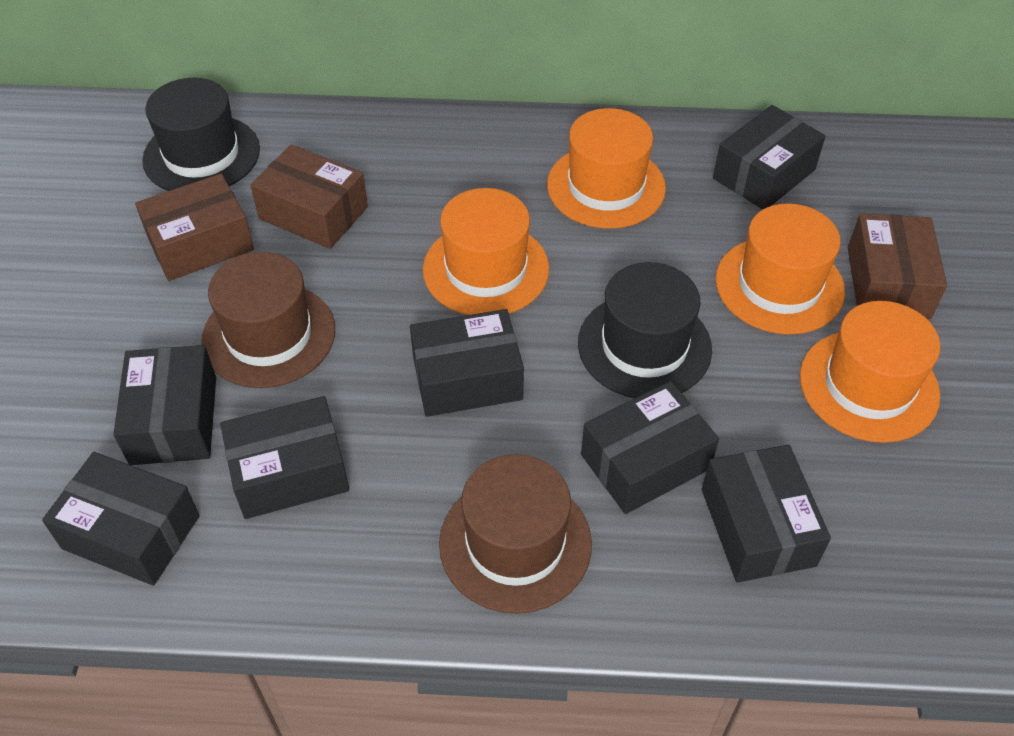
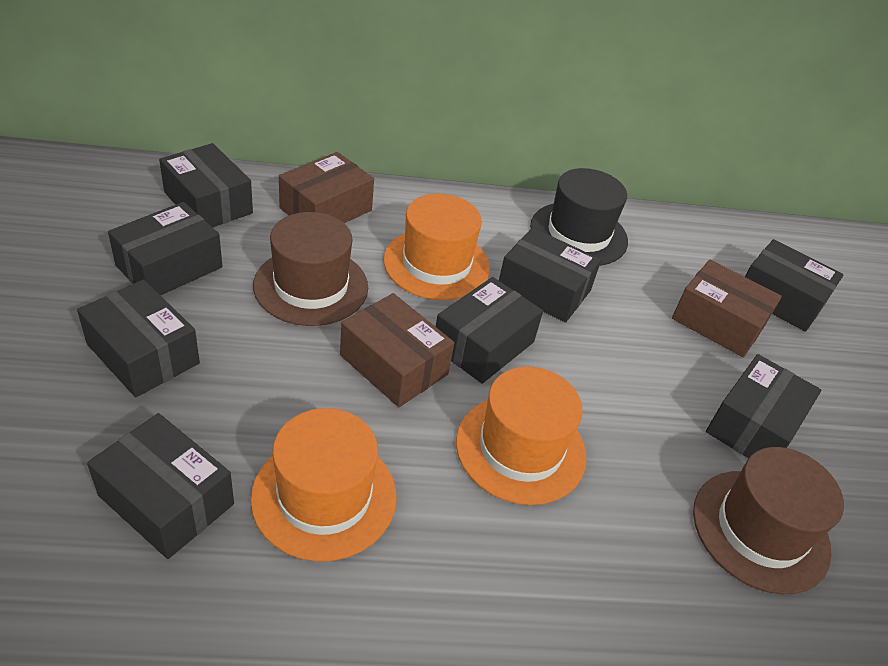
black box: 7 -> 8
black hat: 2 -> 1
orange hat: 4 -> 3

